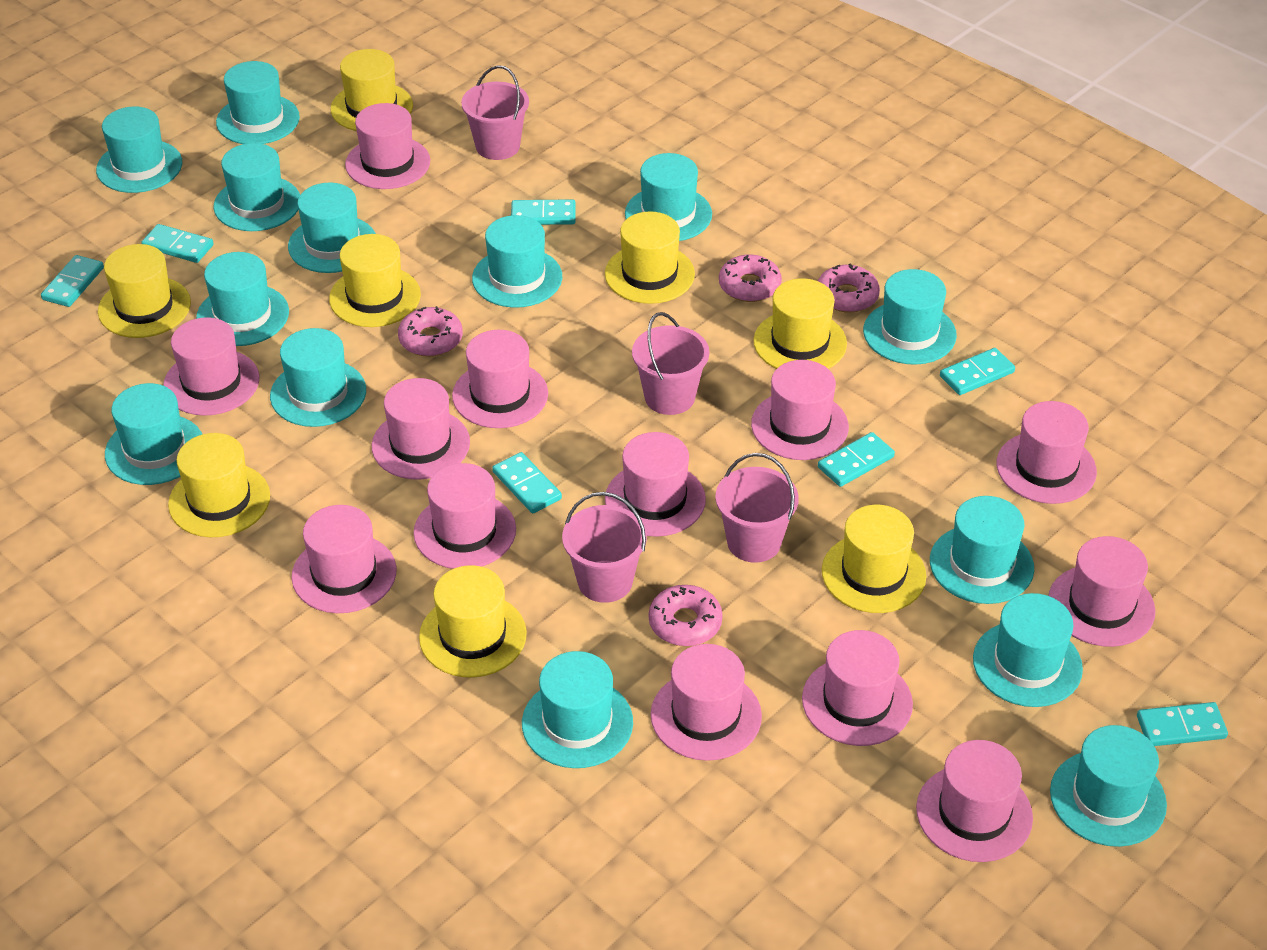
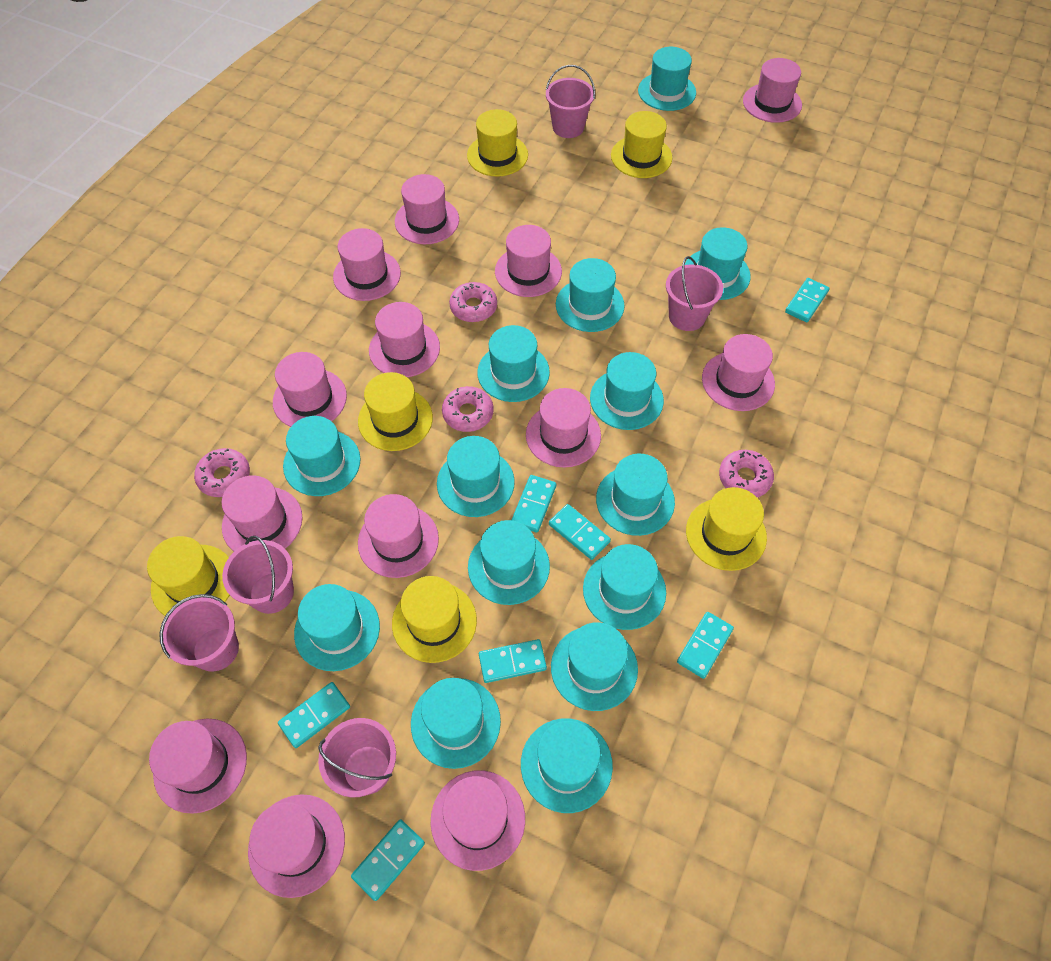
pink bucket: 4 -> 5
yellow hat: 8 -> 6

